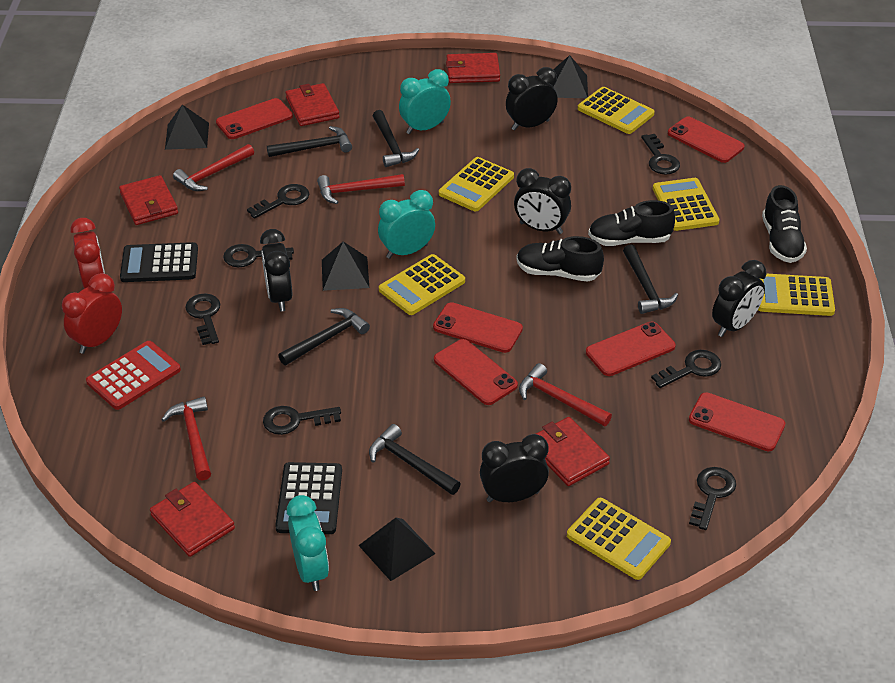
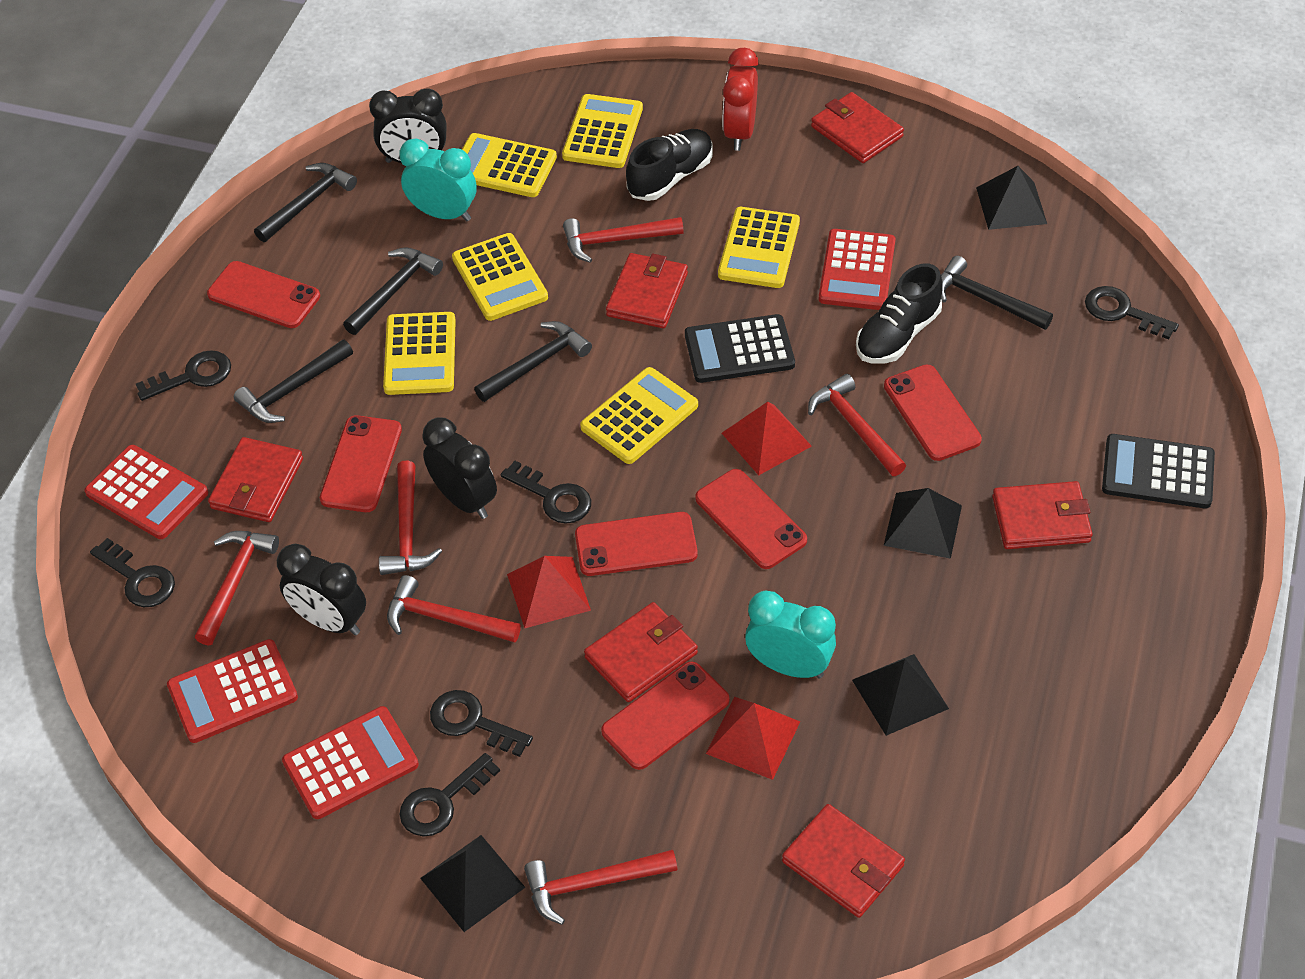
black clock: 5 -> 3
black key: 7 -> 6
black shoe: 3 -> 2
red calculator: 1 -> 4
red clock: 2 -> 1
red hammer: 4 -> 6
red pyramid: 0 -> 3
red wallet: 5 -> 6
turquoise clock: 3 -> 2

